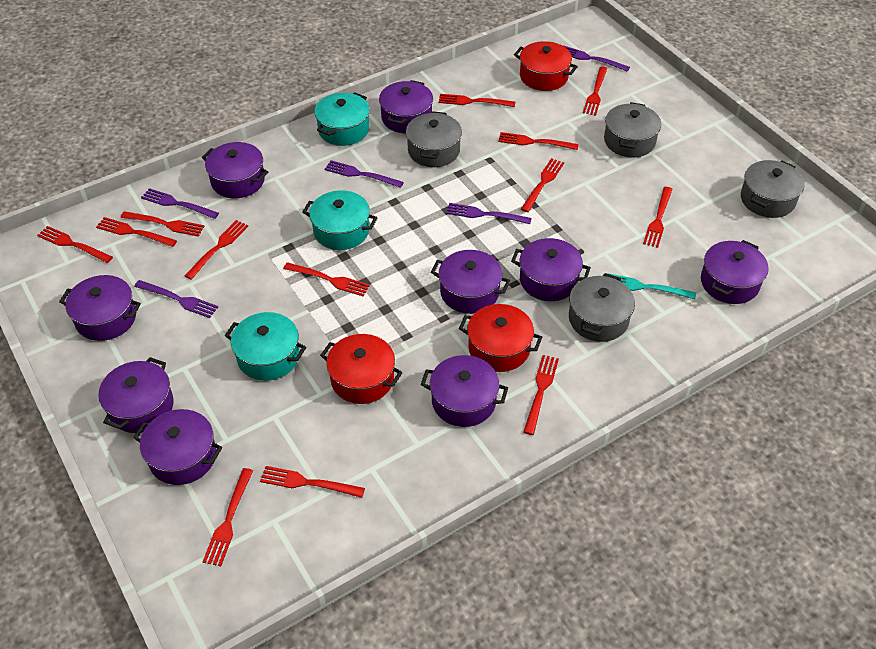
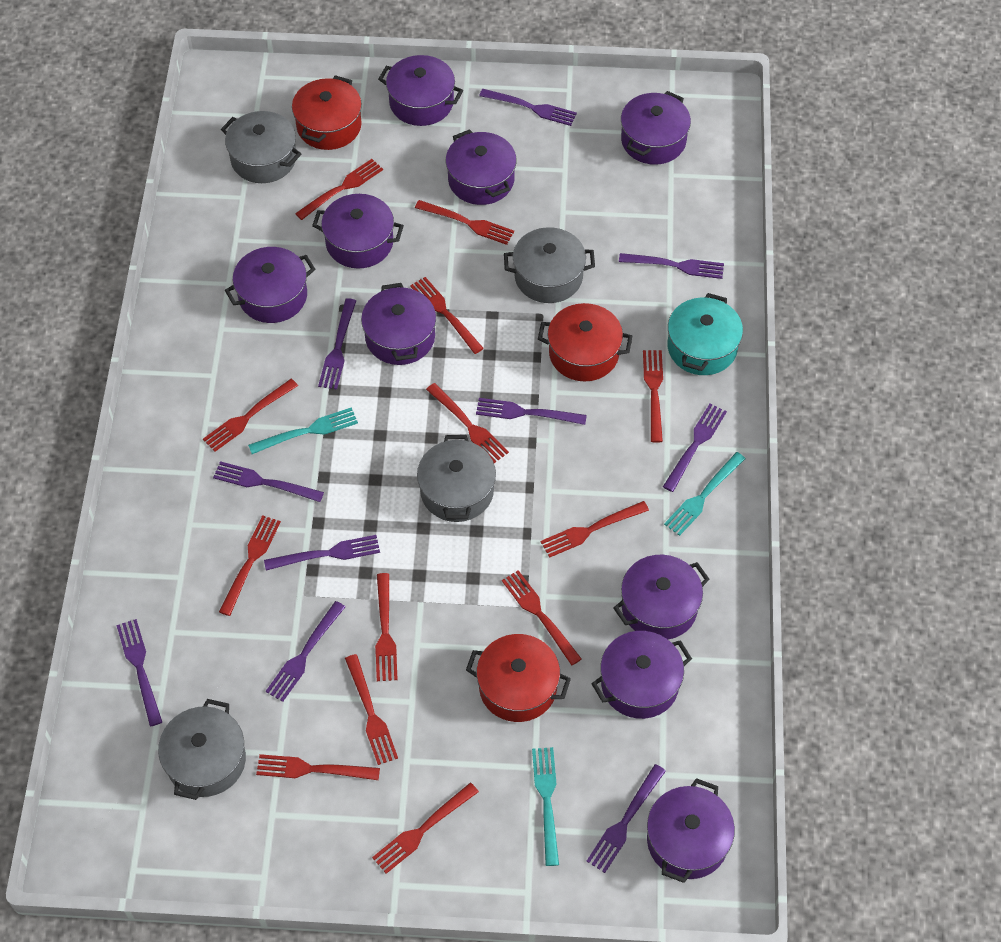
purple fork: 5 -> 10
turquoise fork: 1 -> 3
turquoise pot: 3 -> 1

